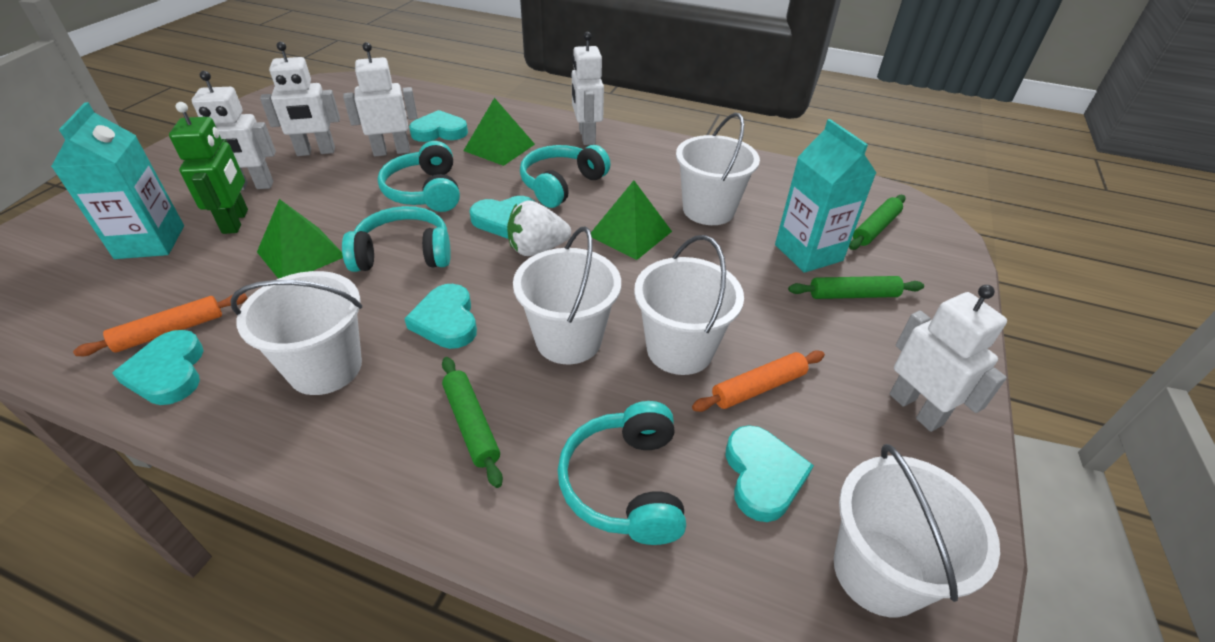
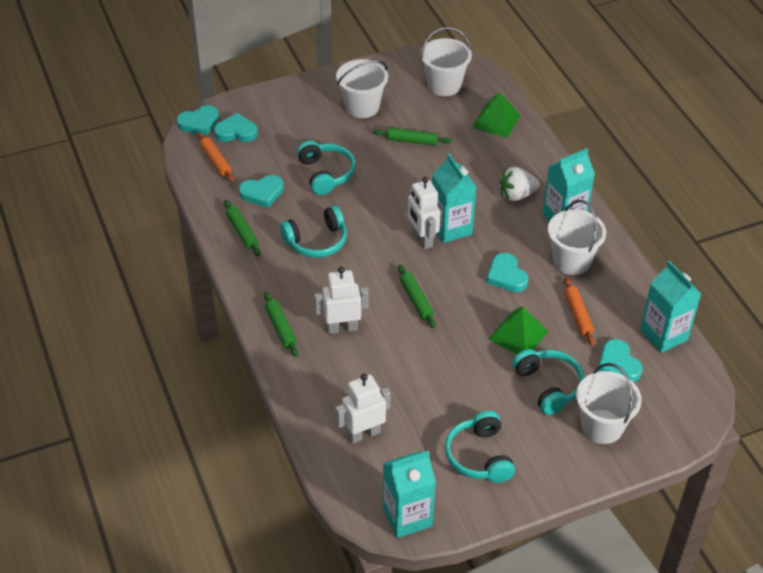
green pyramid: 3 -> 2
green robot: 1 -> 0
green rolling pin: 3 -> 4
turquoise carton: 2 -> 4
white bucket: 5 -> 4
white robot: 5 -> 3

